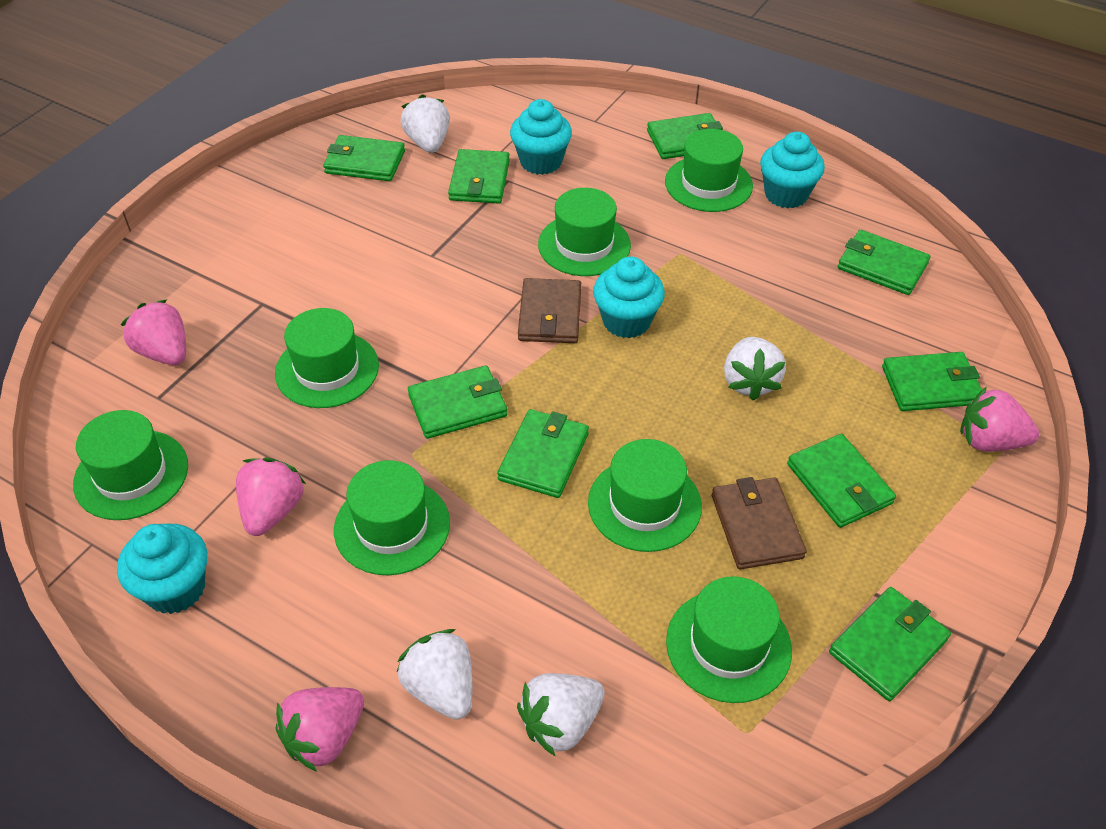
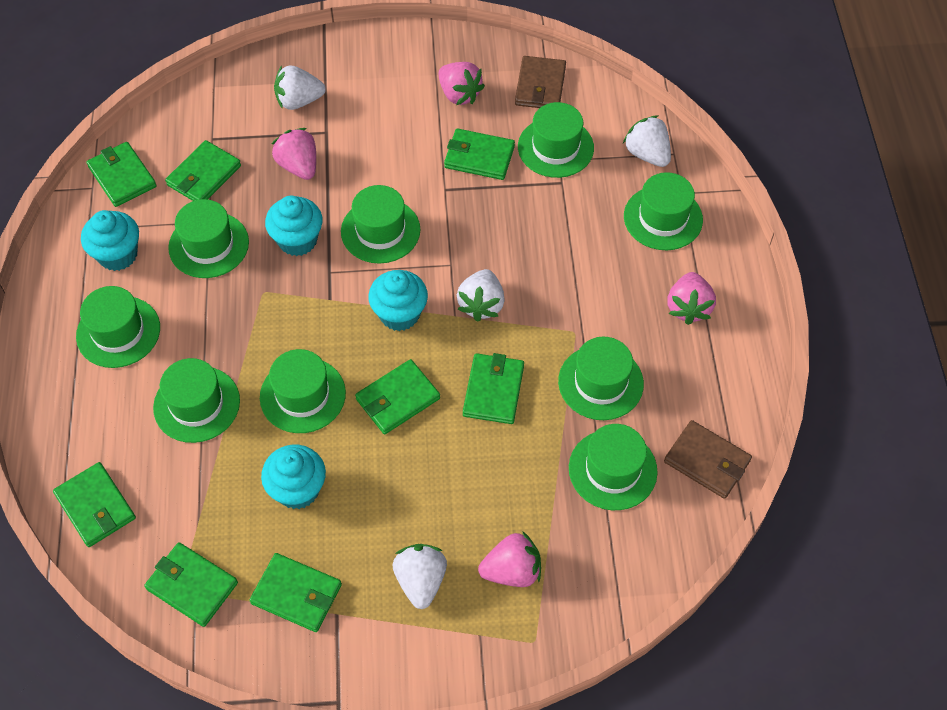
green hat: 7 -> 9
green wallet: 9 -> 8

